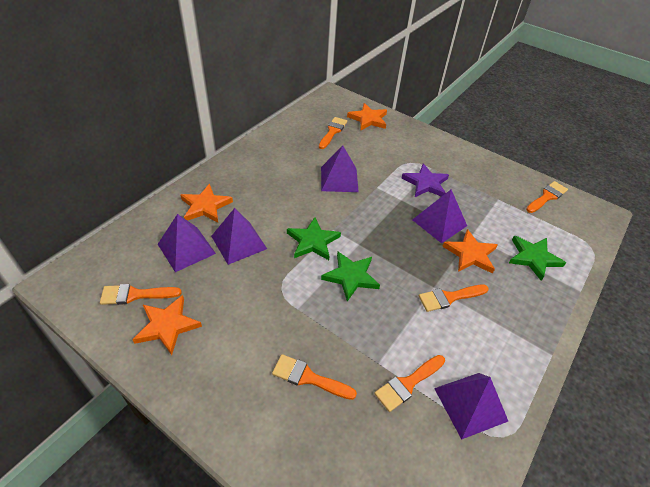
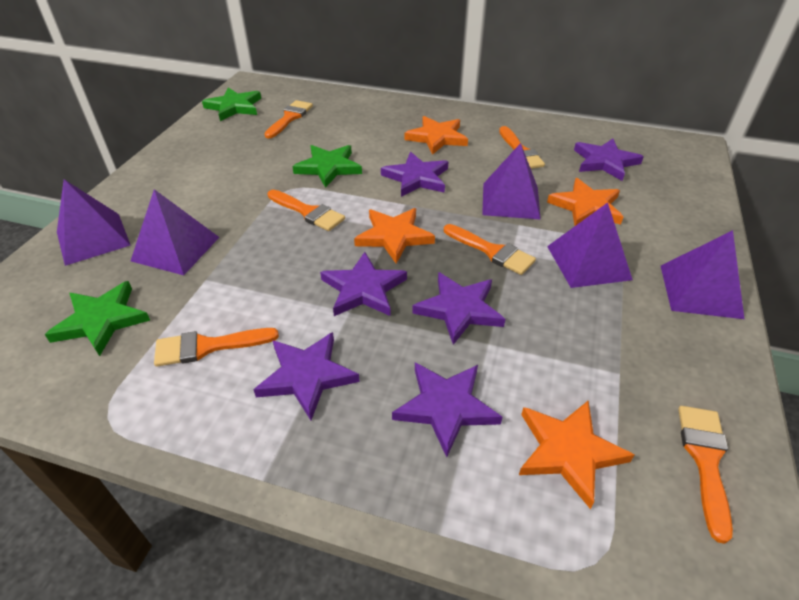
purple star: 1 -> 6

